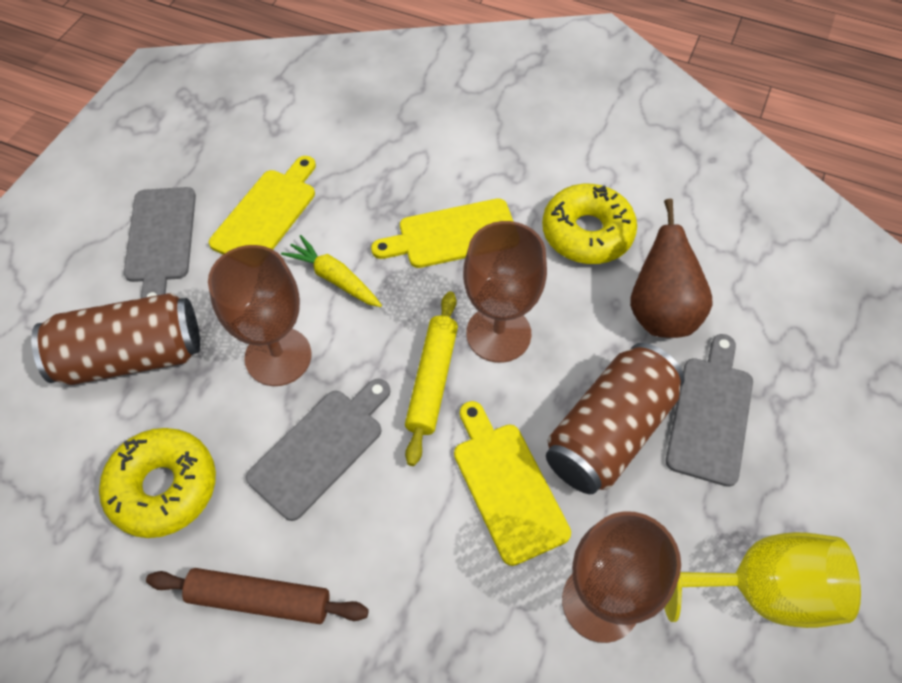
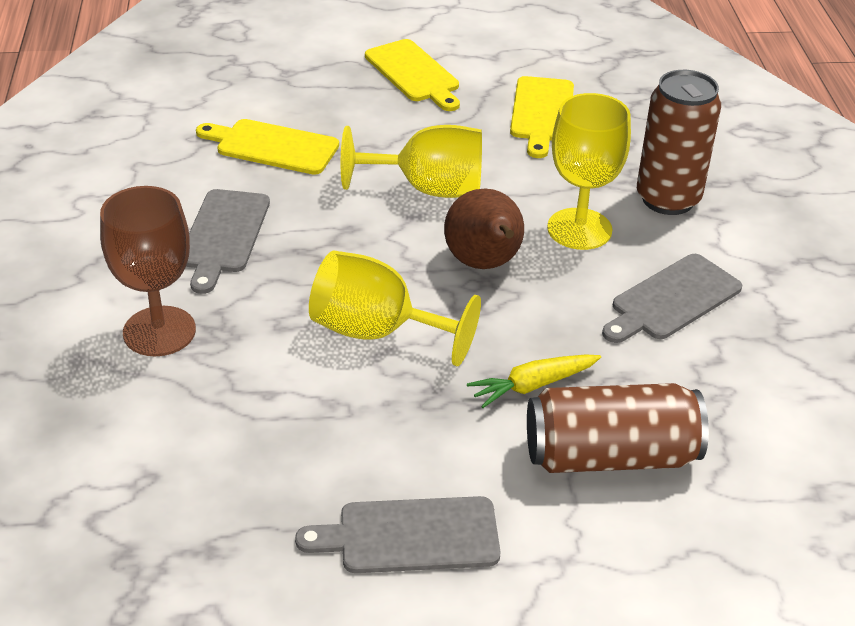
brown goblet: 3 -> 1
brown rolling pin: 1 -> 0
yellow donut: 2 -> 0
yellow goblet: 1 -> 3
yellow rolling pin: 1 -> 0

